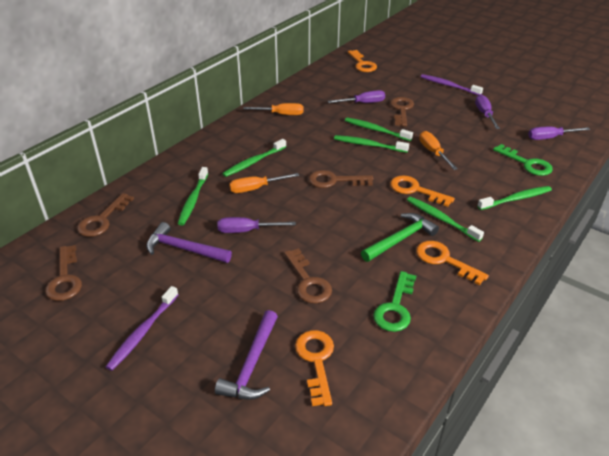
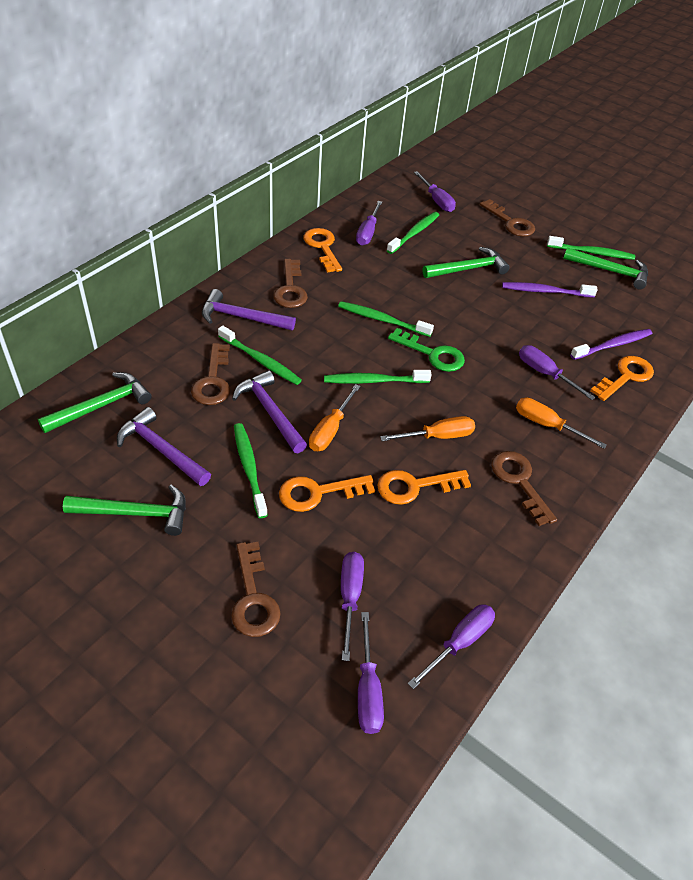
green hammer: 1 -> 4
green key: 2 -> 1
purple hammer: 2 -> 3
purple screwdriver: 4 -> 6

